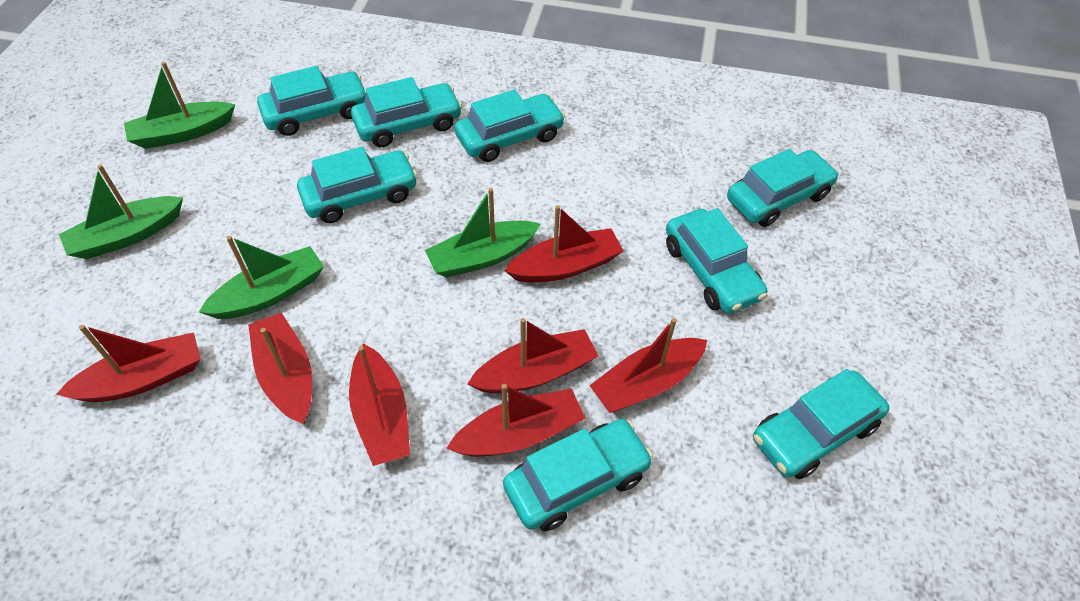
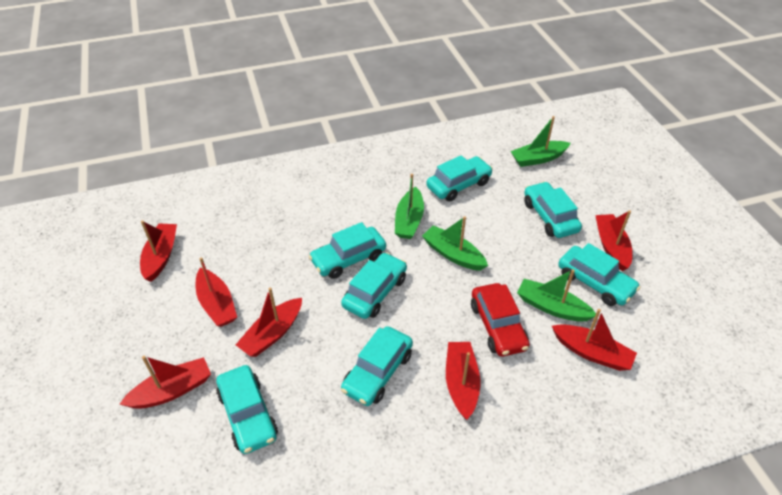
red car: 0 -> 1
turquoise car: 8 -> 7

